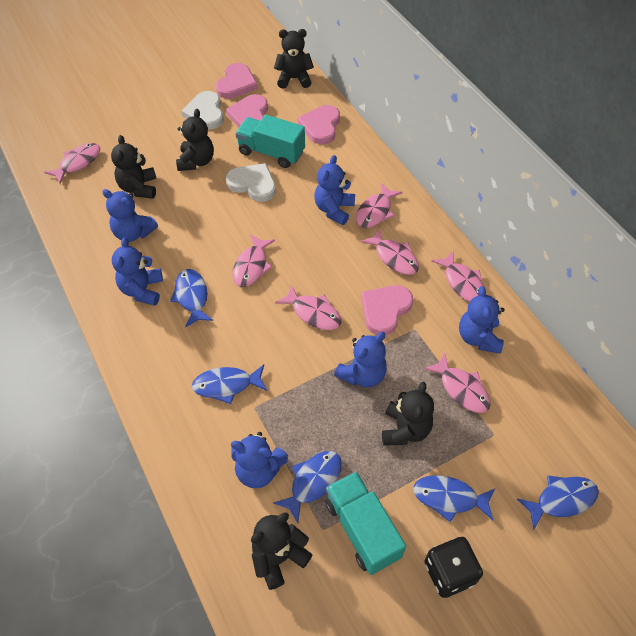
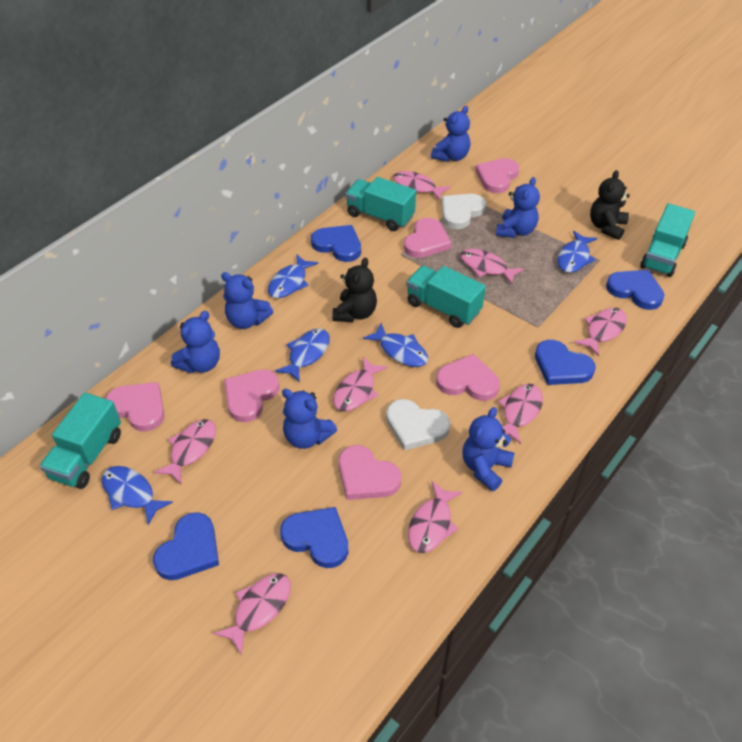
black dice: 1 -> 0
black teddy bear: 5 -> 2
blue heart: 0 -> 5
pink fish: 7 -> 8
pink heart: 4 -> 6
turquoise truck: 2 -> 4

